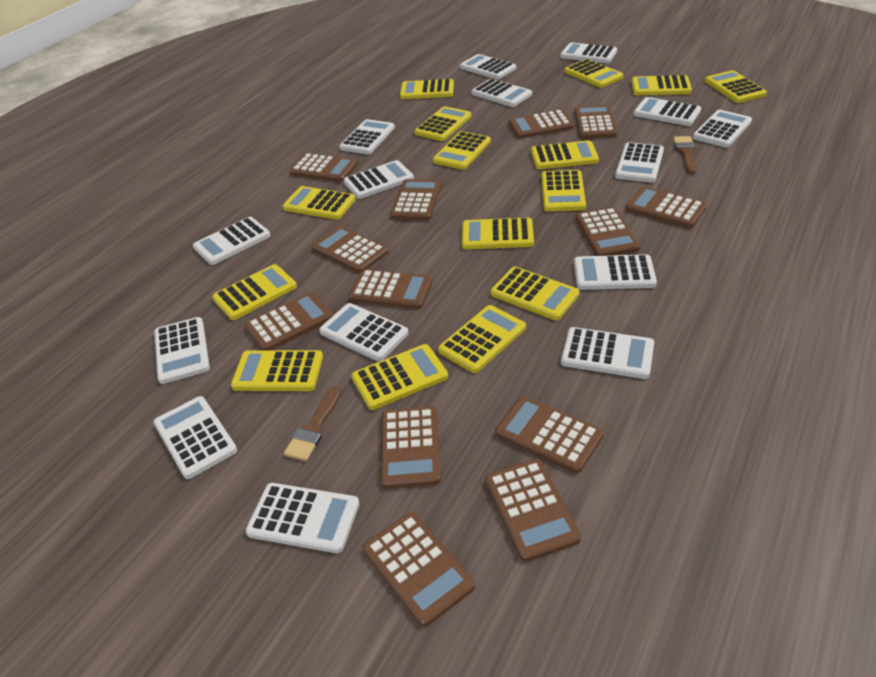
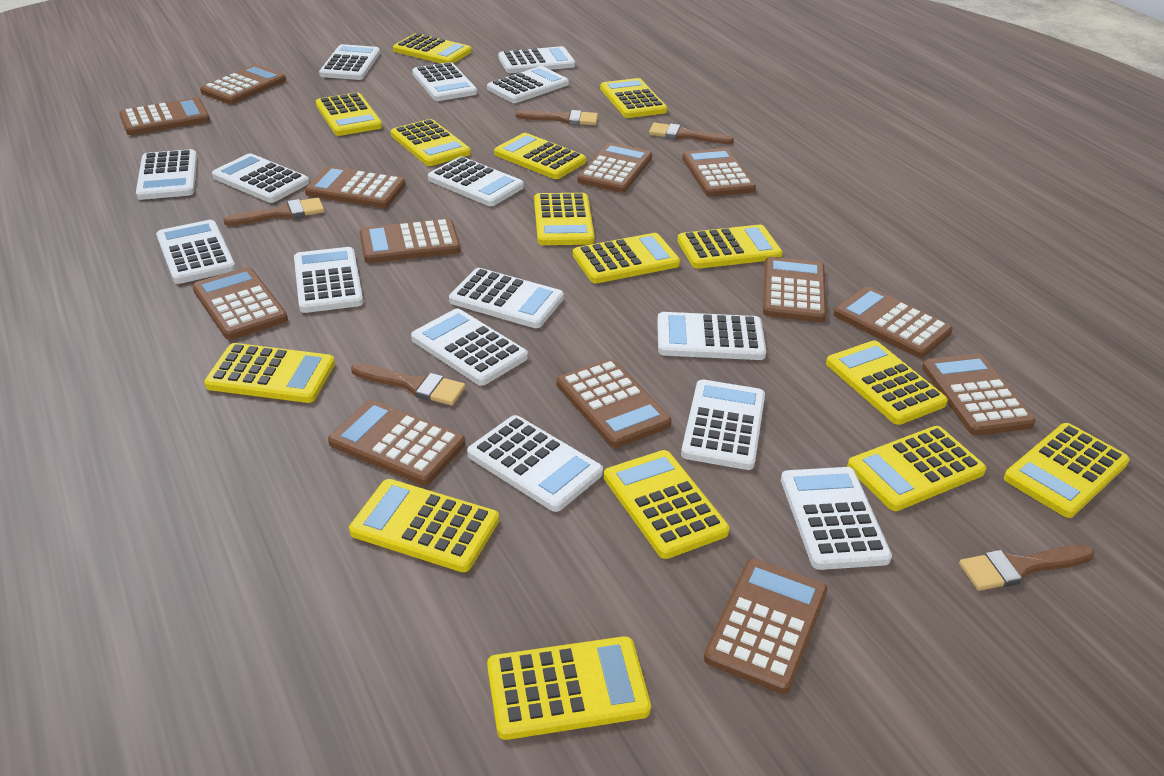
brown brush: 2 -> 5

